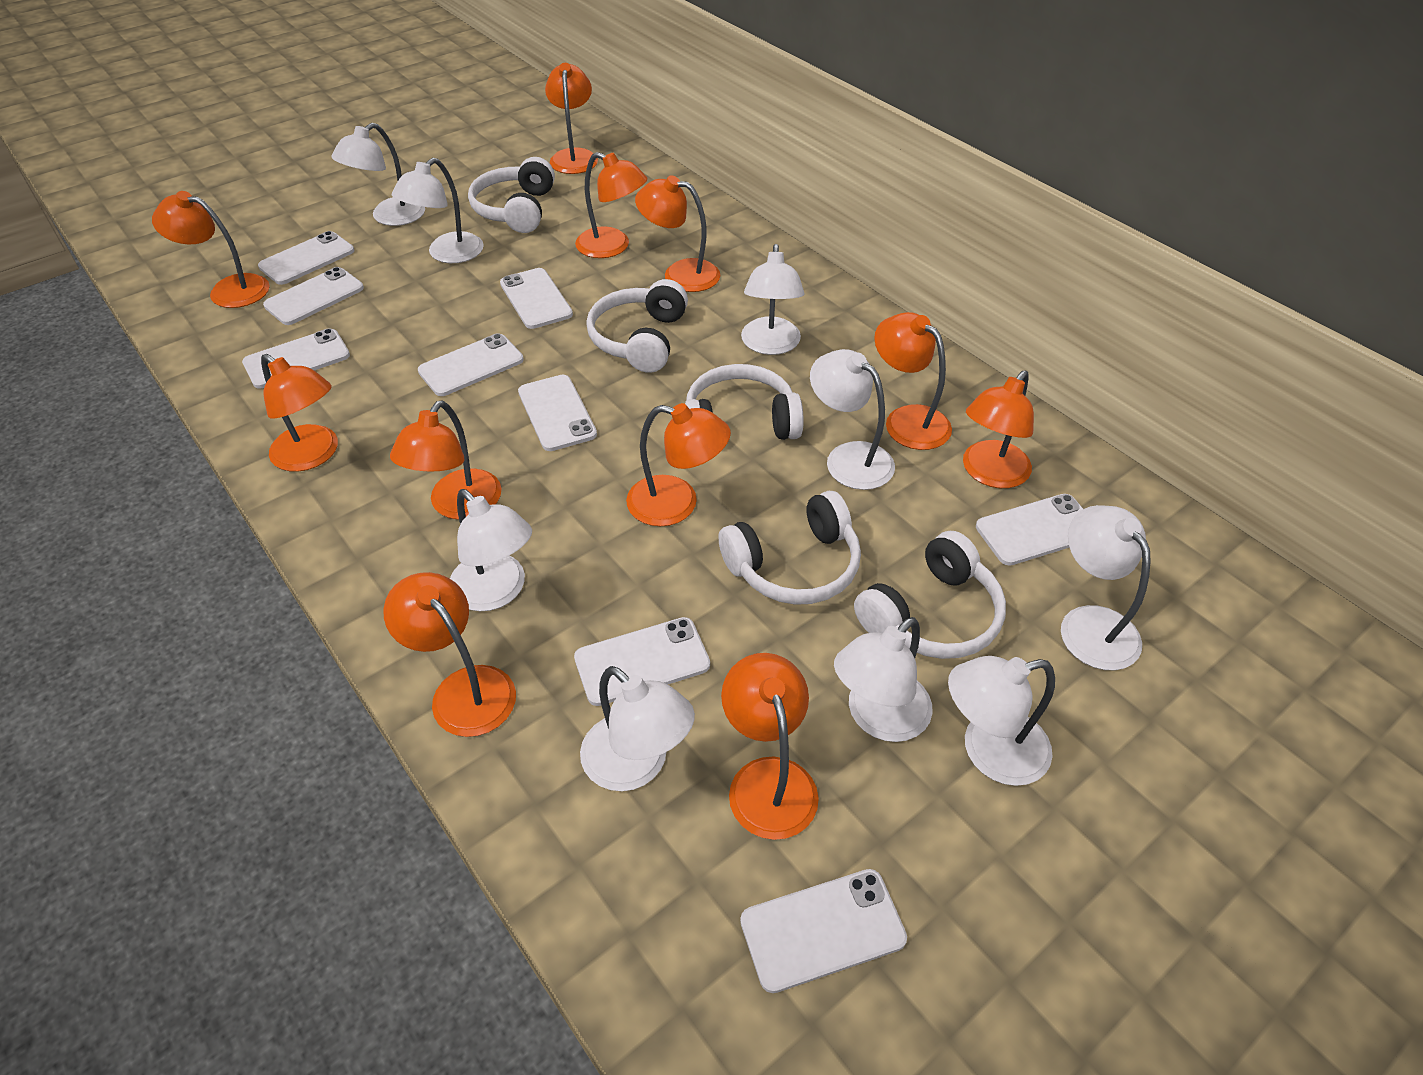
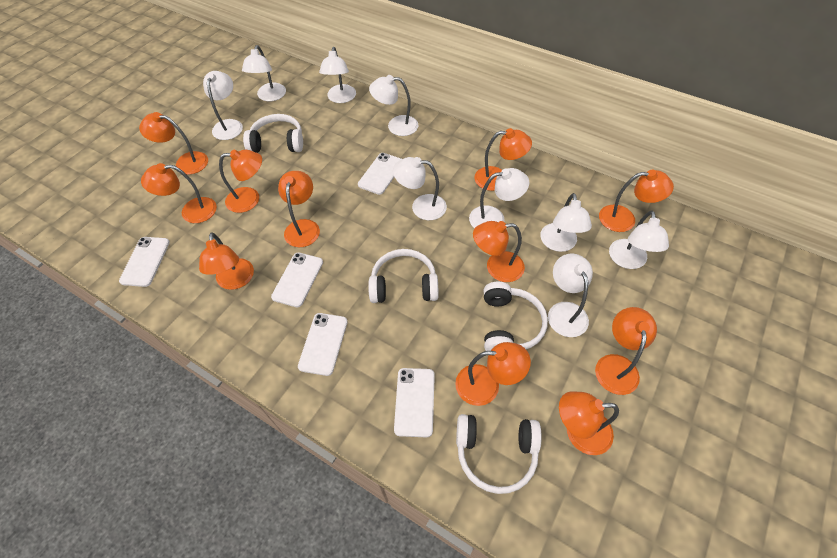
white headphones: 5 -> 4
white phone: 9 -> 5

